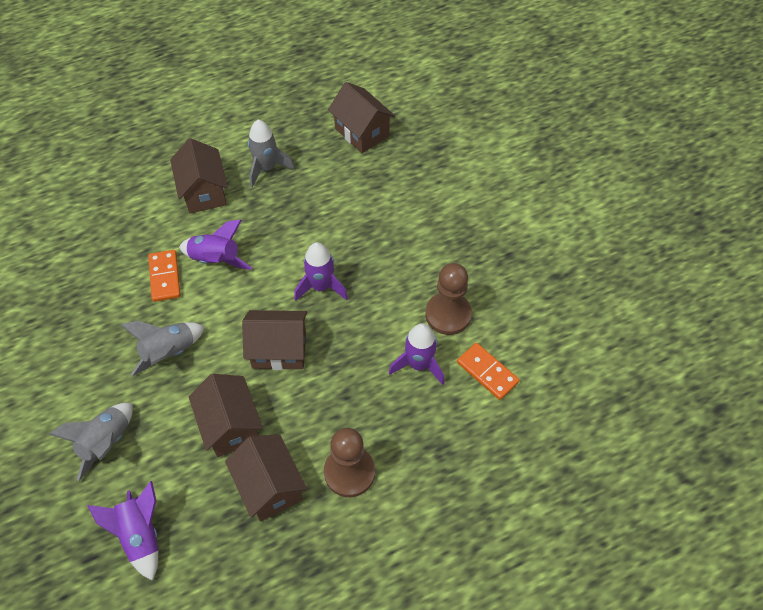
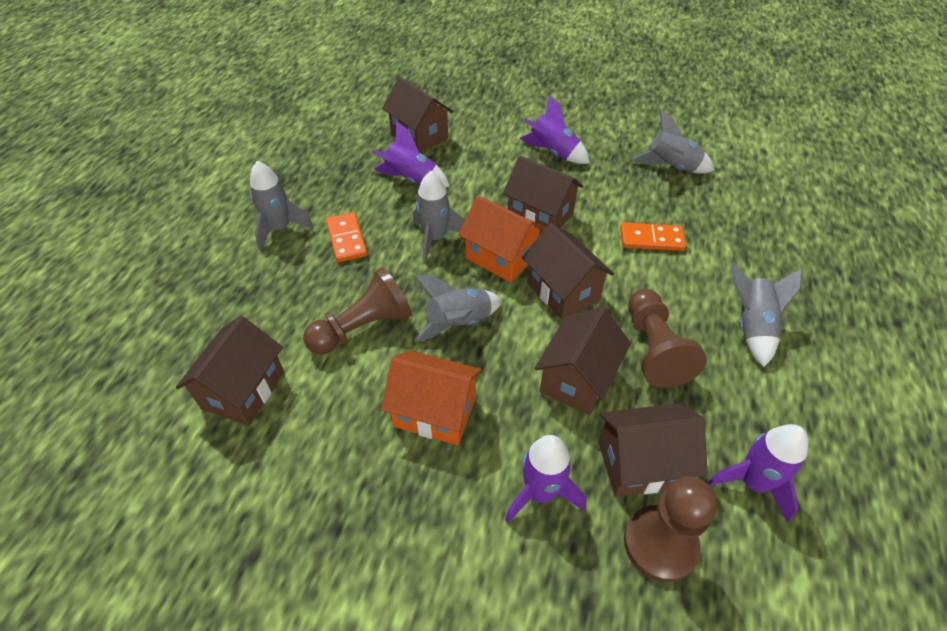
brown house: 5 -> 6
brown pawn: 2 -> 3
grey rocket: 3 -> 5
orange house: 0 -> 2

